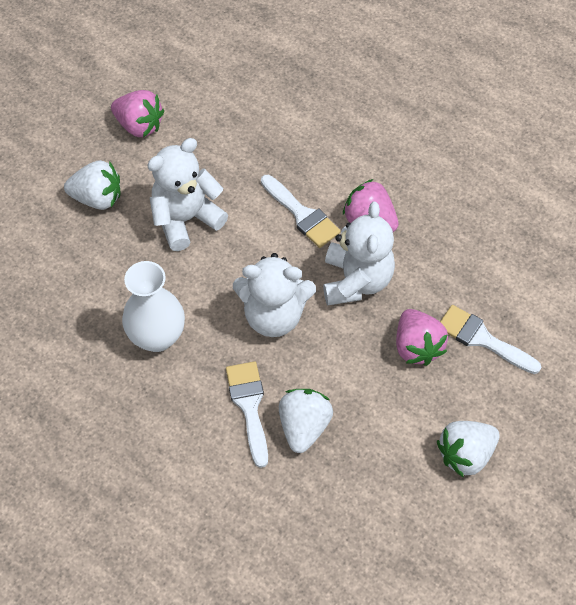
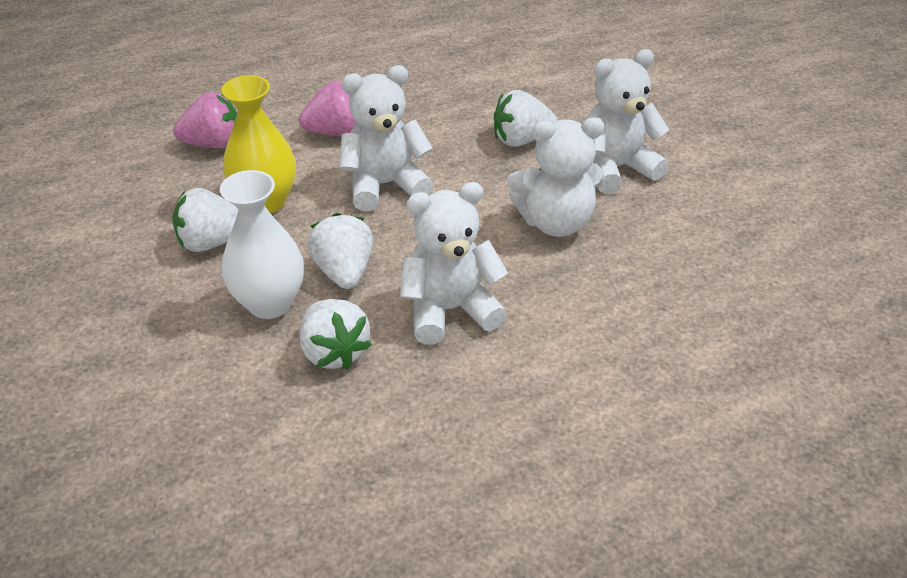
pink strawberry: 3 -> 2
white brush: 3 -> 0
white strawberry: 3 -> 4
white teddy bear: 3 -> 4
yellow vase: 0 -> 1

